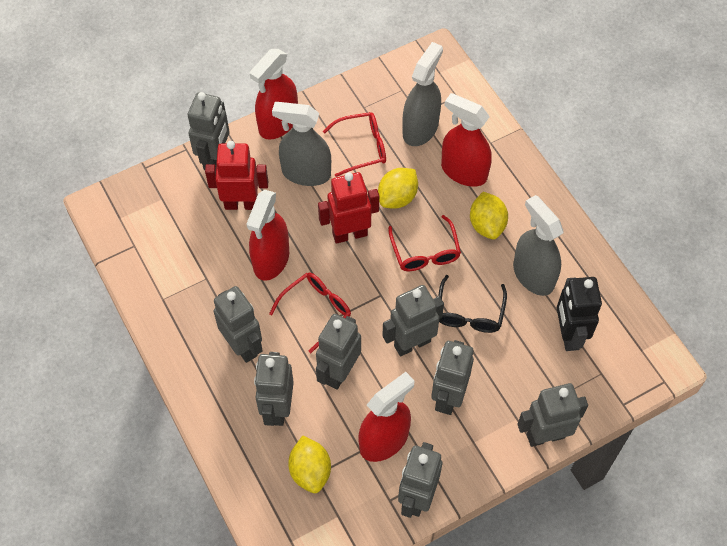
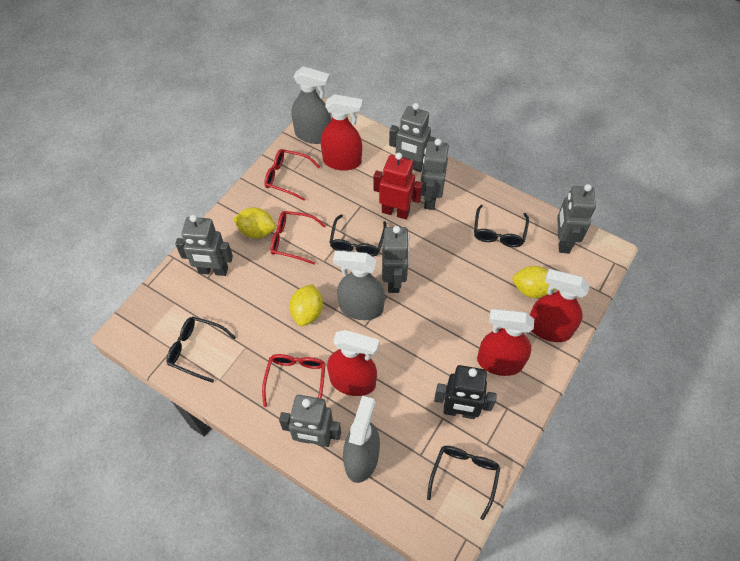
black glasses: 1 -> 4
grey robot: 8 -> 6
red robot: 2 -> 1

